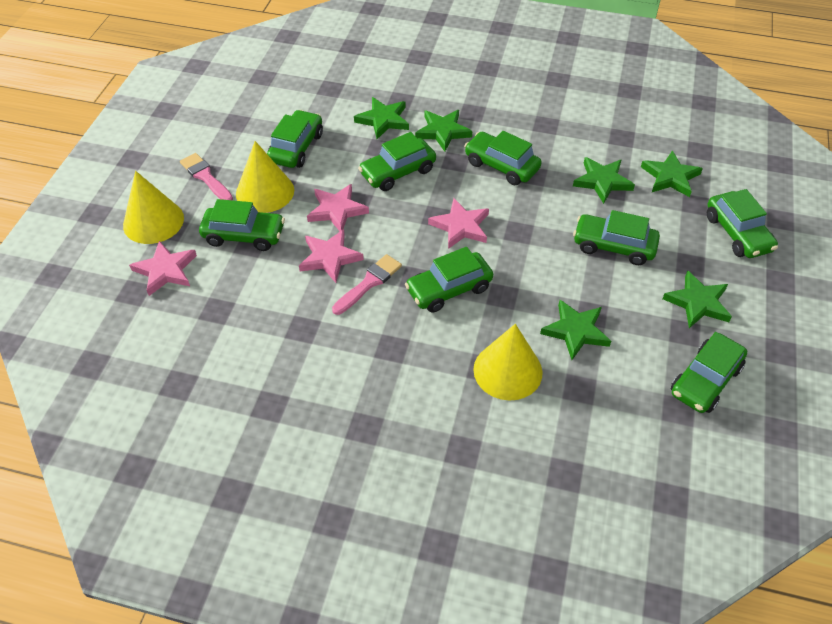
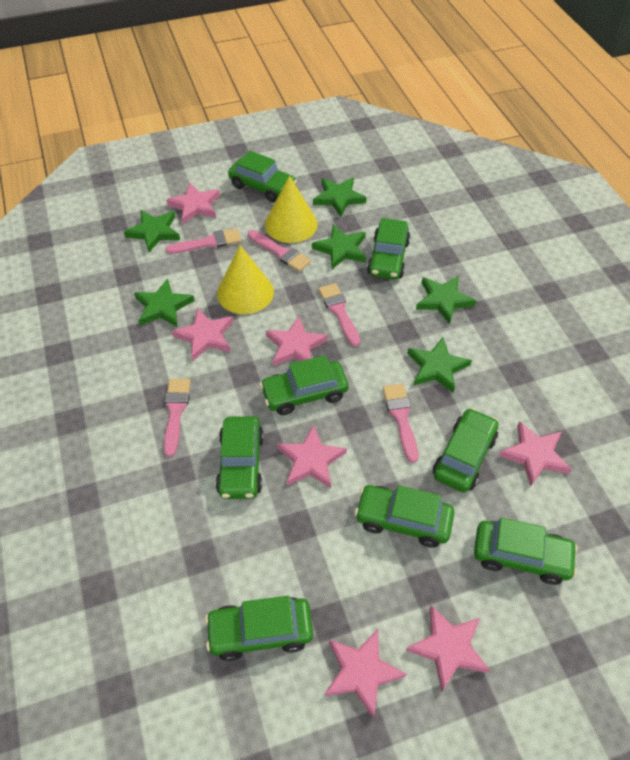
pink brush: 2 -> 5
pink star: 4 -> 7
yellow cone: 3 -> 2

